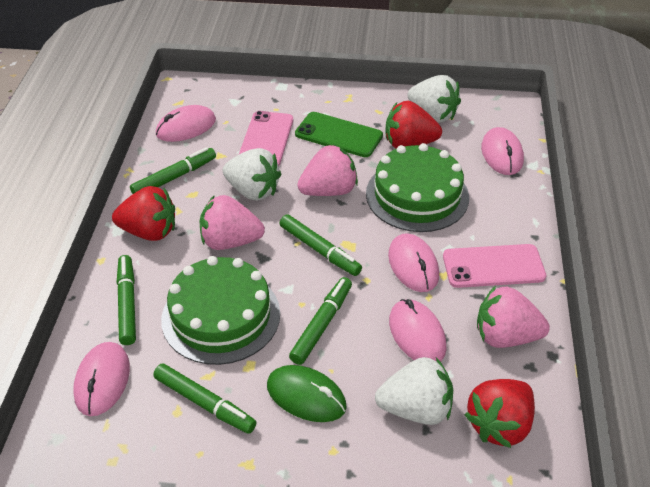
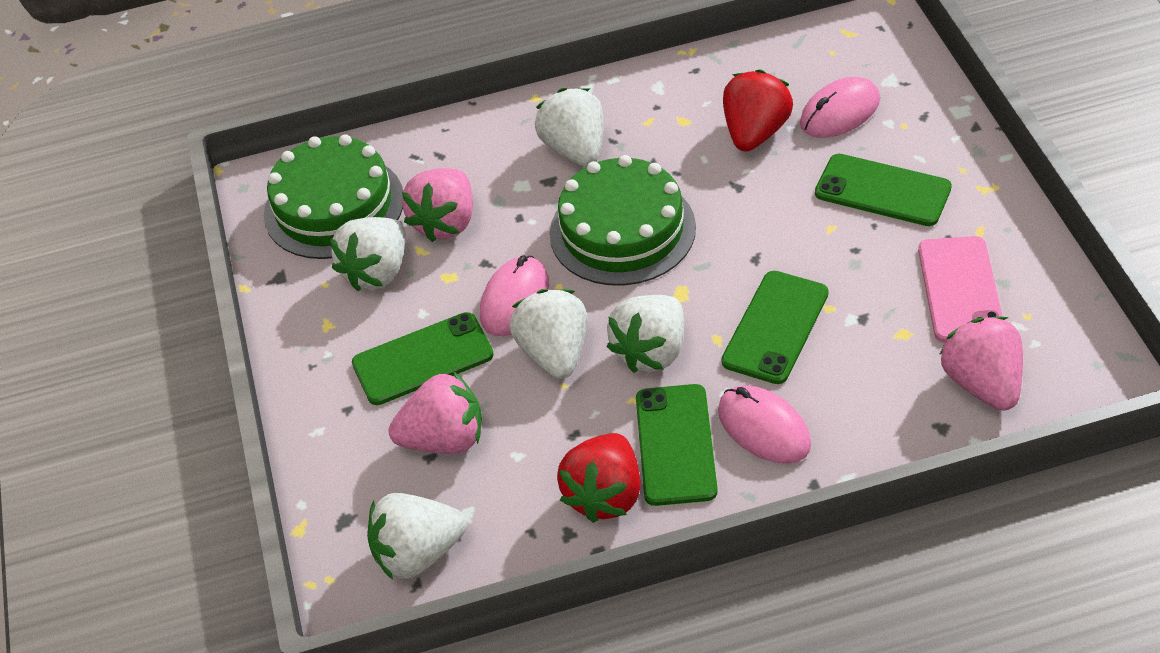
green marker: 5 -> 0
green mouse: 1 -> 0
green phone: 1 -> 4
pink mouse: 5 -> 3
pink phone: 2 -> 1
red strawberry: 3 -> 2
white strawberry: 3 -> 5

